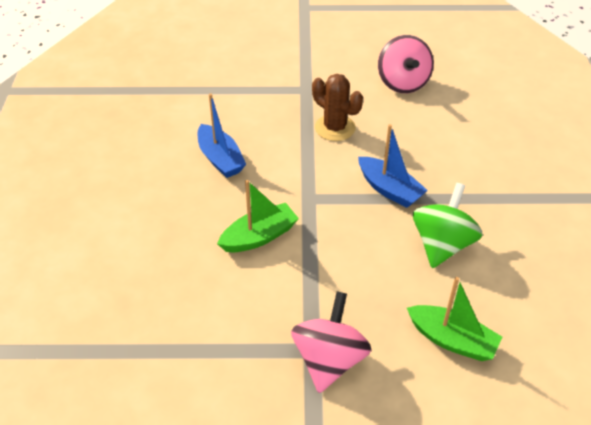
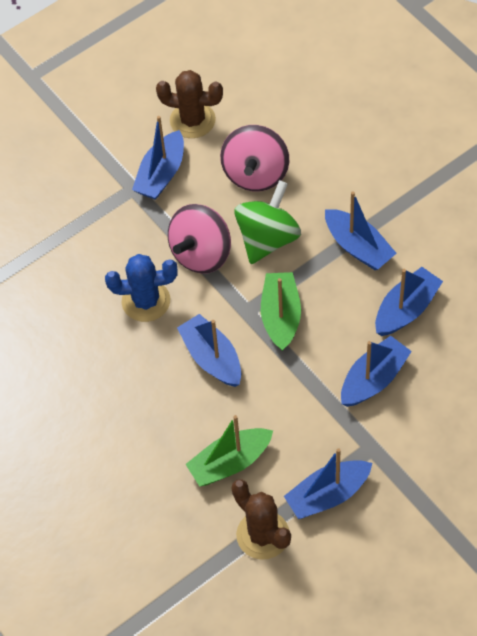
blue boat: 2 -> 6
blue cactus: 0 -> 1
brown cactus: 1 -> 2

